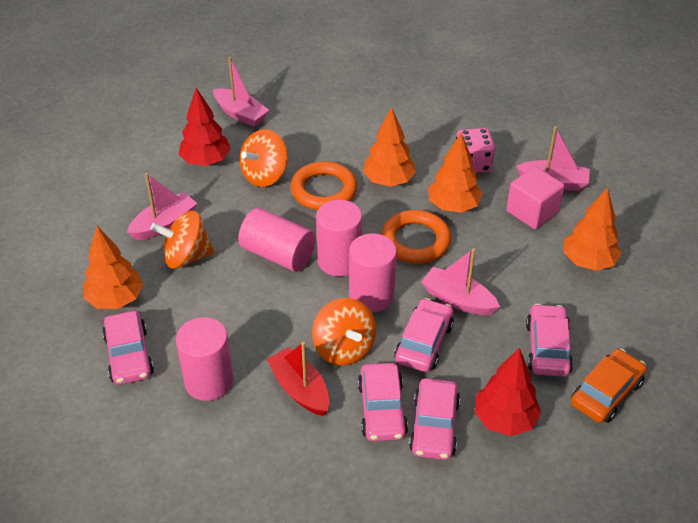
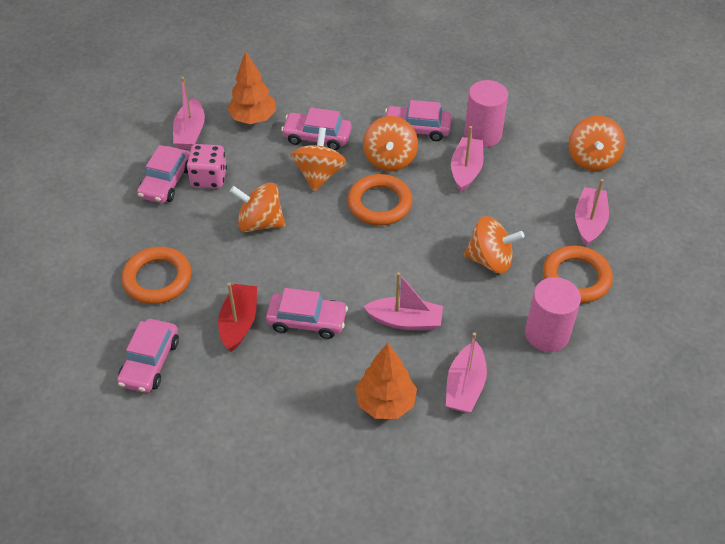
orange car: 1 -> 0
orange ring: 2 -> 3
orange spinning top: 3 -> 5
orange tree: 4 -> 2
pink boat: 4 -> 5
pink cube: 1 -> 0
pink cylinder: 4 -> 2
red tree: 2 -> 0

